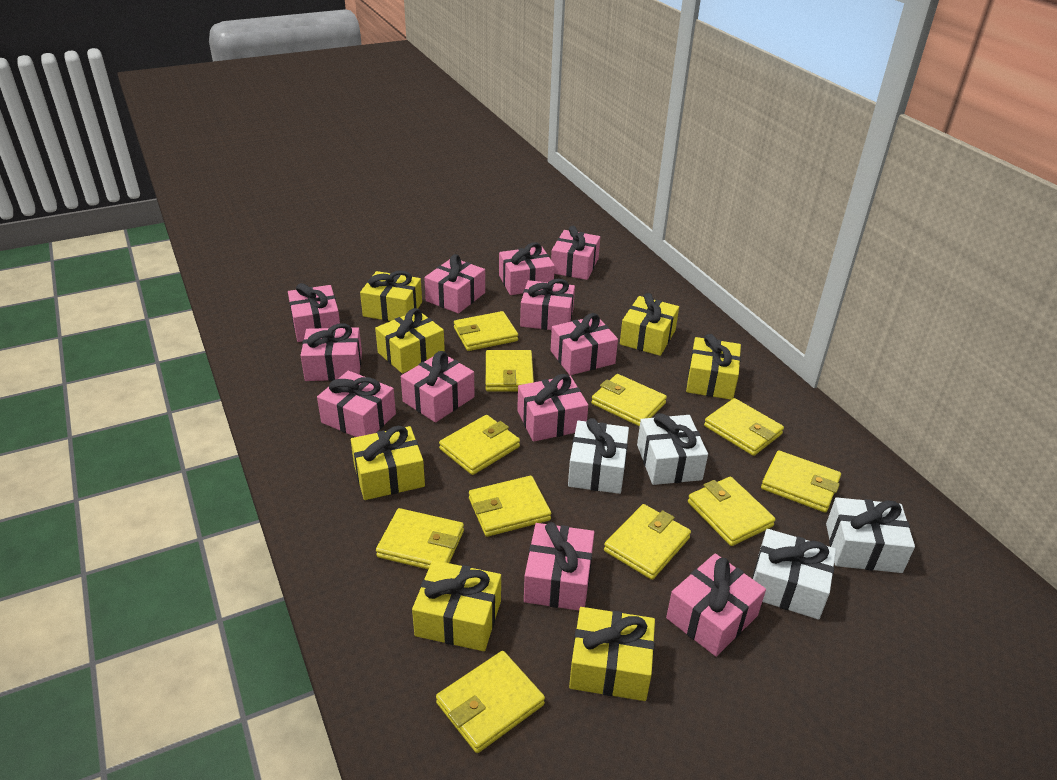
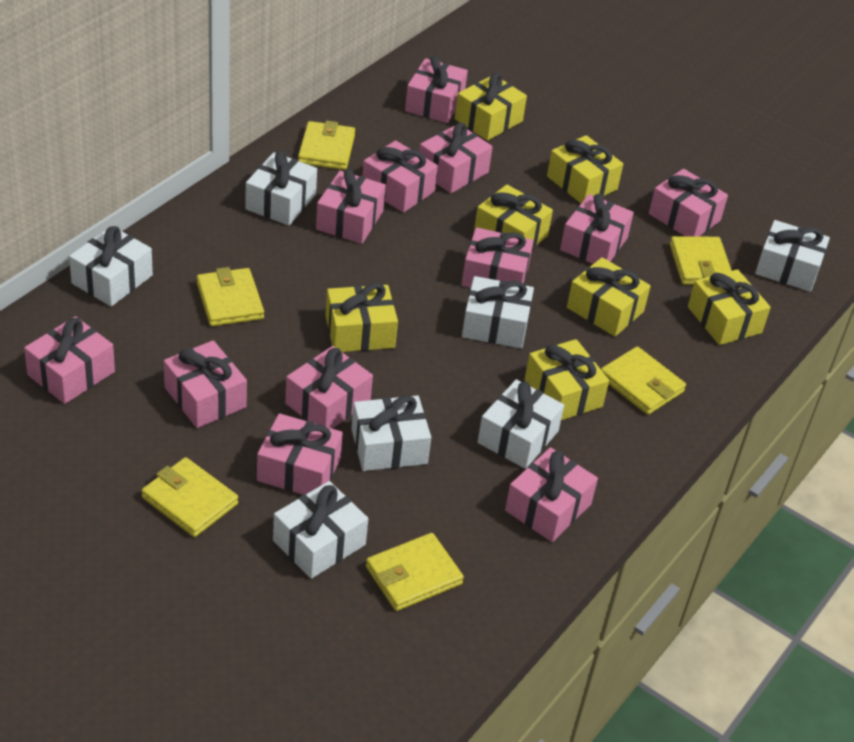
white gift: 4 -> 7
yellow wallet: 11 -> 6

